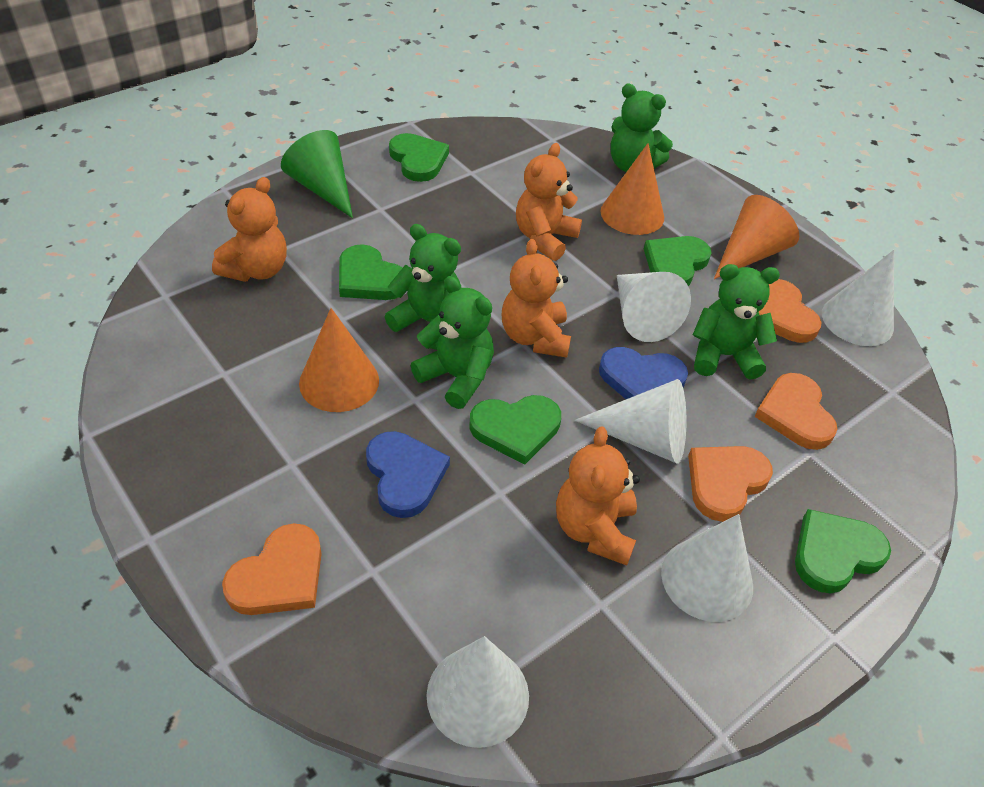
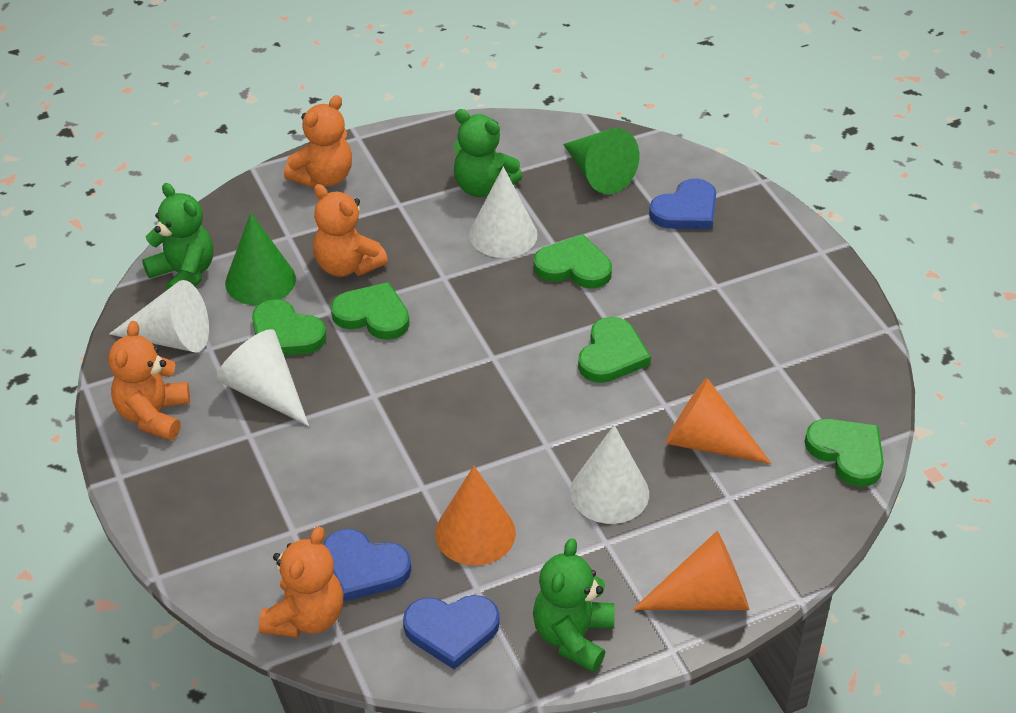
blue heart: 2 -> 3
green cone: 1 -> 2
green teddy bear: 4 -> 3
orange heart: 4 -> 0
white cone: 5 -> 4

